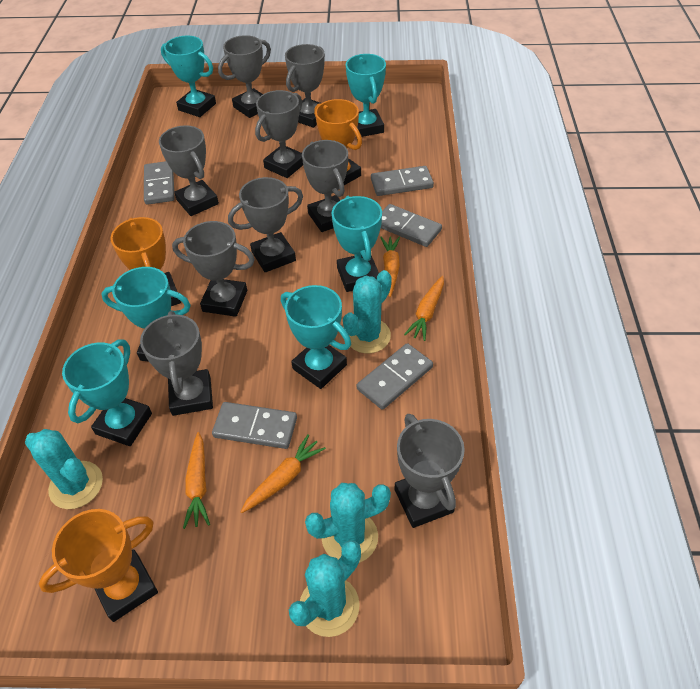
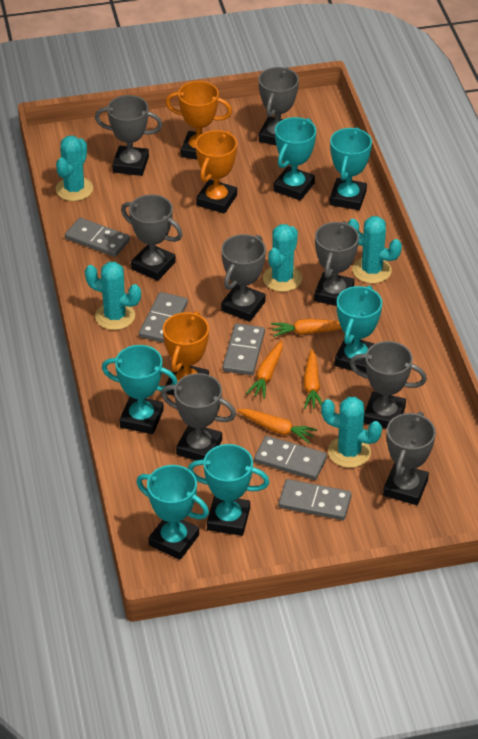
grey trophy: 9 -> 8
turquoise cactus: 4 -> 5

